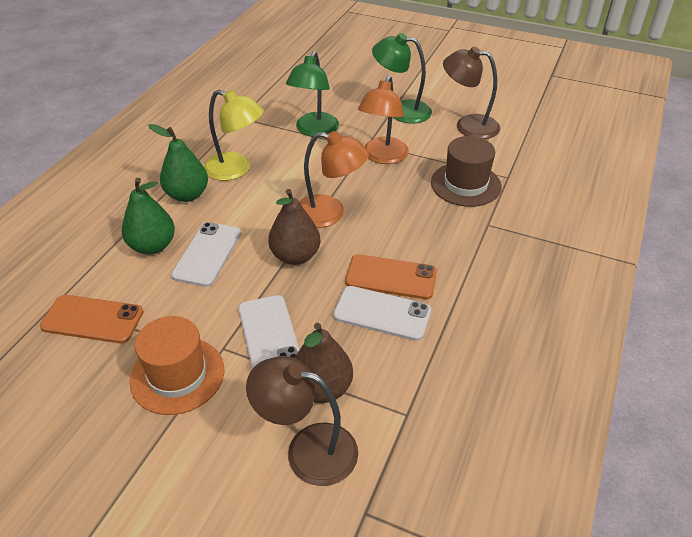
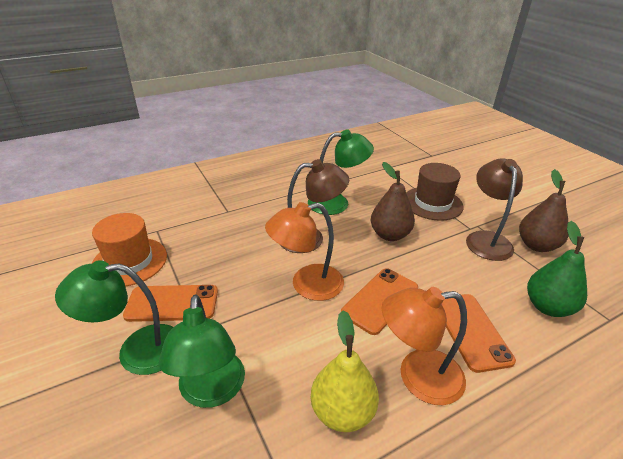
green lamp: 2 -> 3
green pear: 2 -> 1
orange phone: 2 -> 3
white phone: 3 -> 0
yellow lamp: 1 -> 0
yellow pear: 0 -> 1

